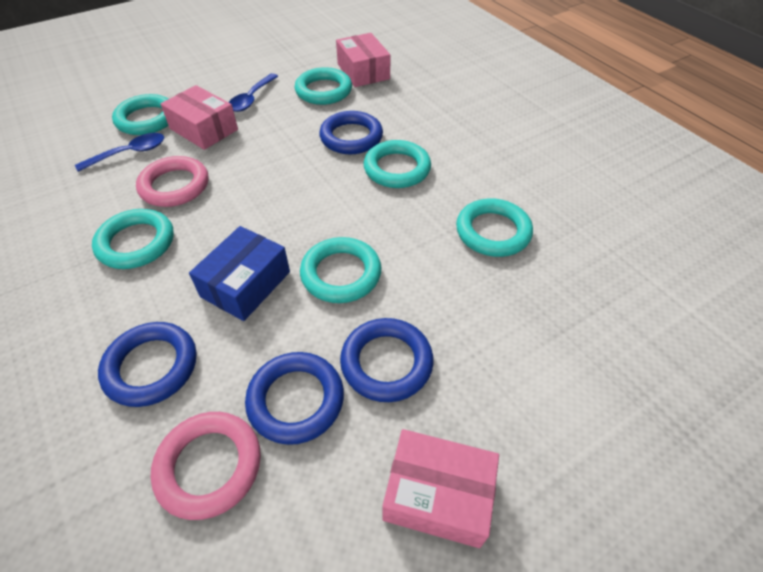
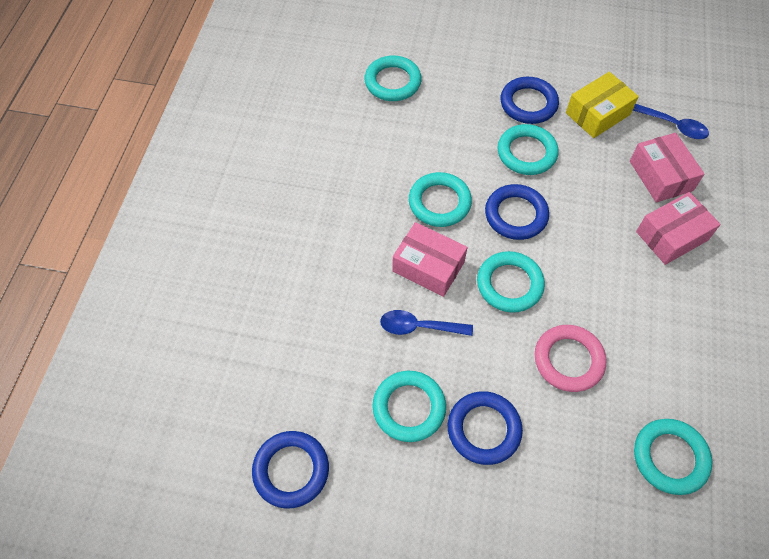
blue box: 1 -> 0
pink ring: 2 -> 1
yellow box: 0 -> 1

